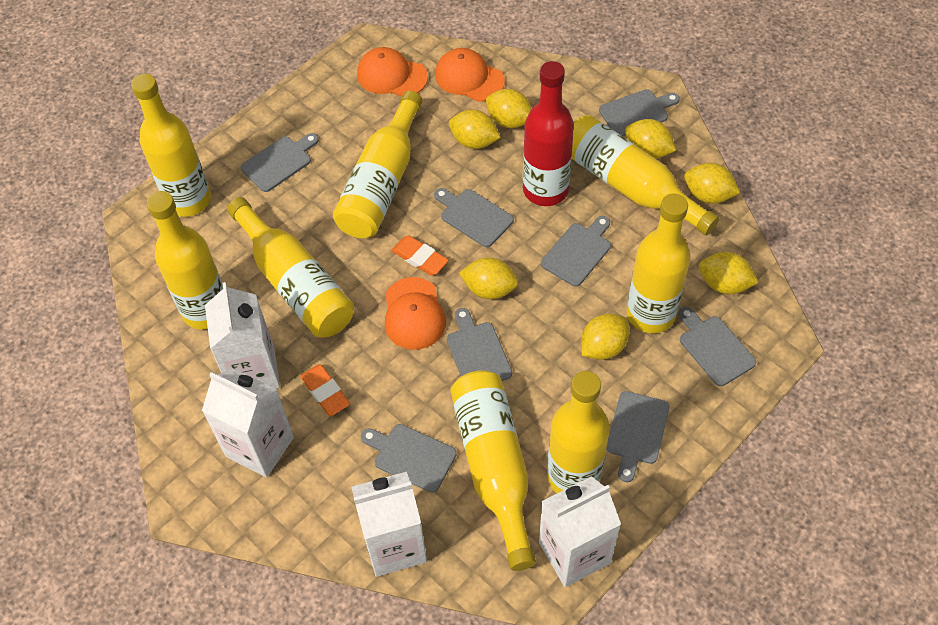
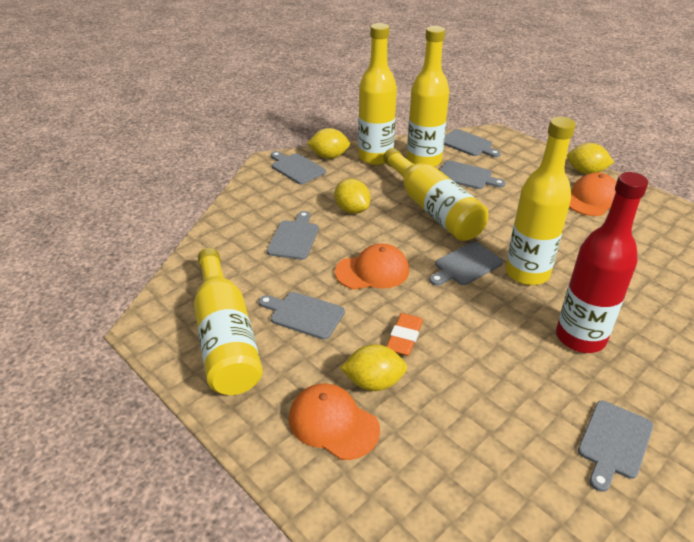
grey cutting board: 8 -> 7
orange eraser: 2 -> 1
white carton: 4 -> 0
yellow bottle: 8 -> 5
yellow lemon: 7 -> 4

